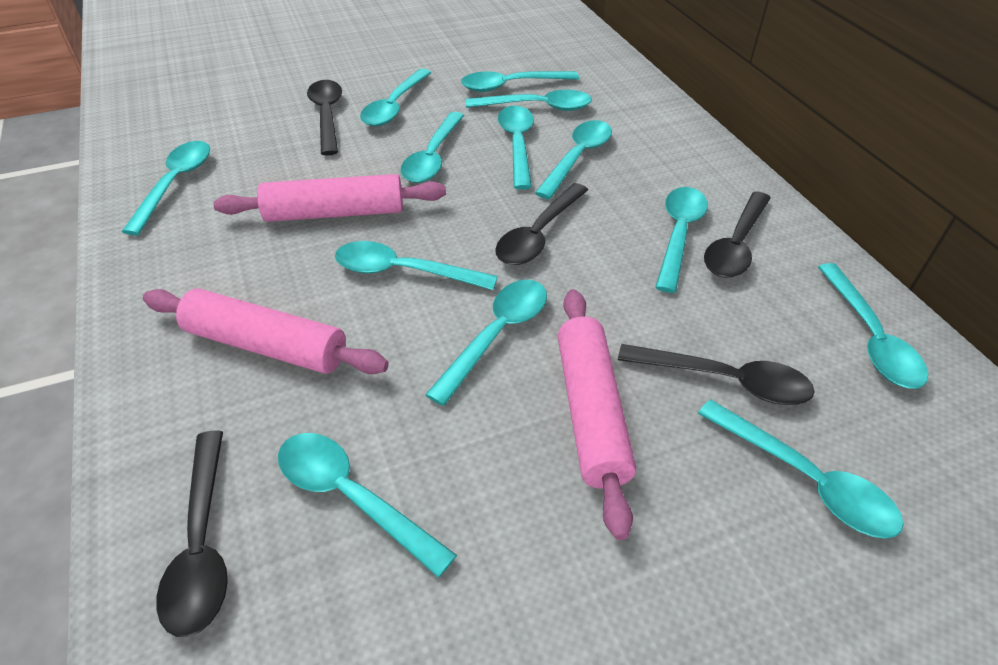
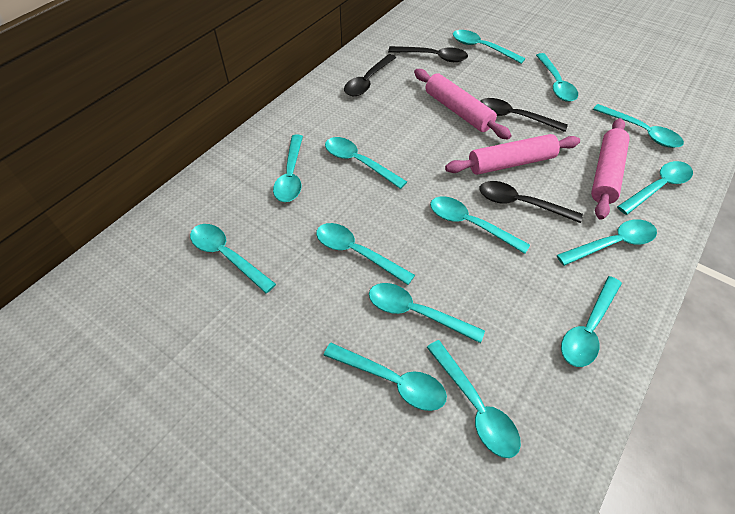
black spoon: 5 -> 4
turquoise spoon: 13 -> 14

